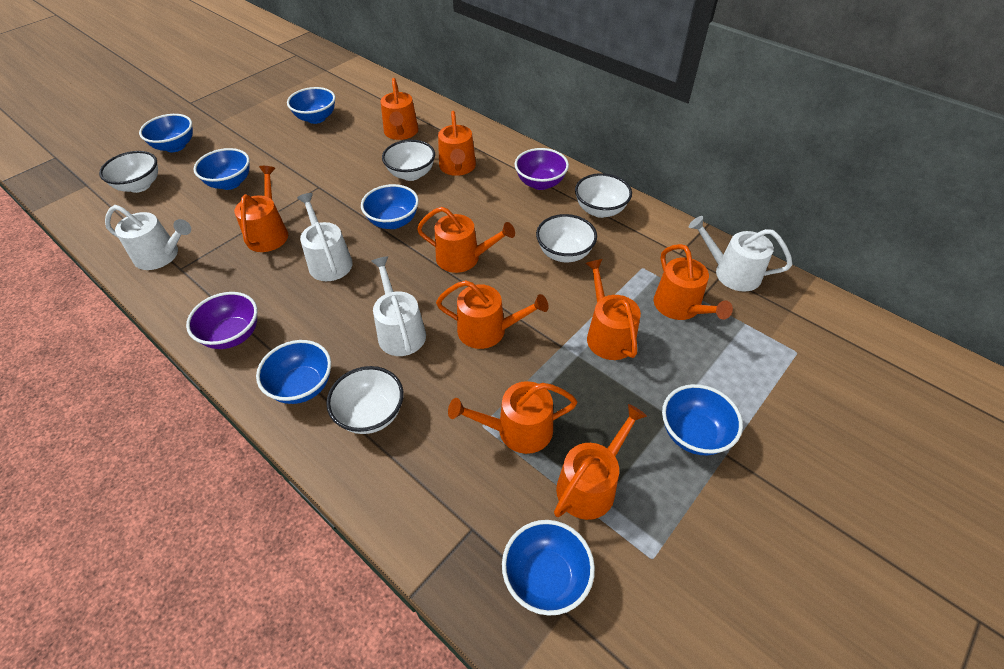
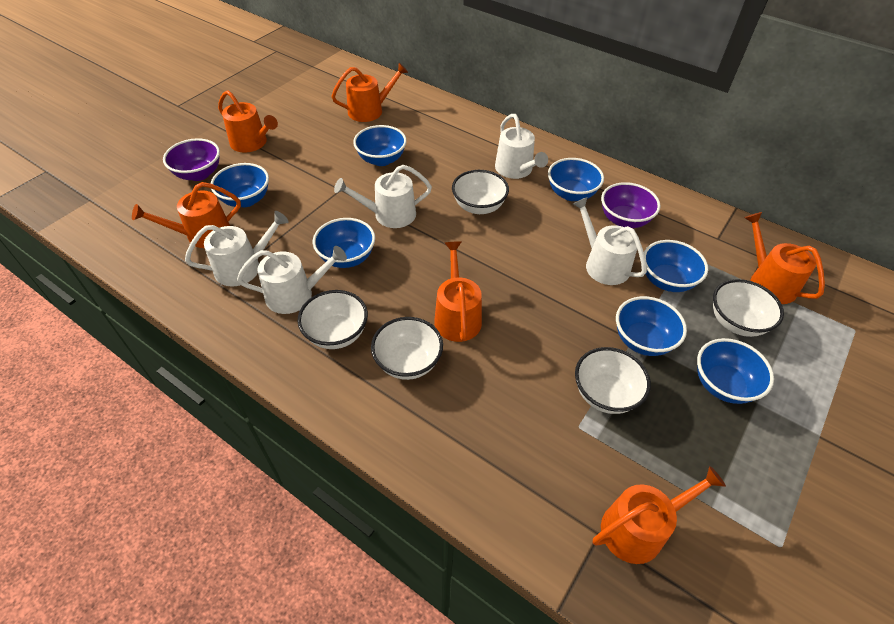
orange watering can: 9 -> 6
white watering can: 4 -> 5

